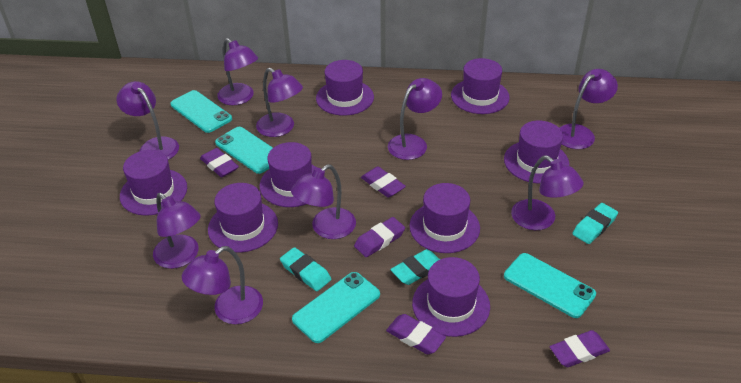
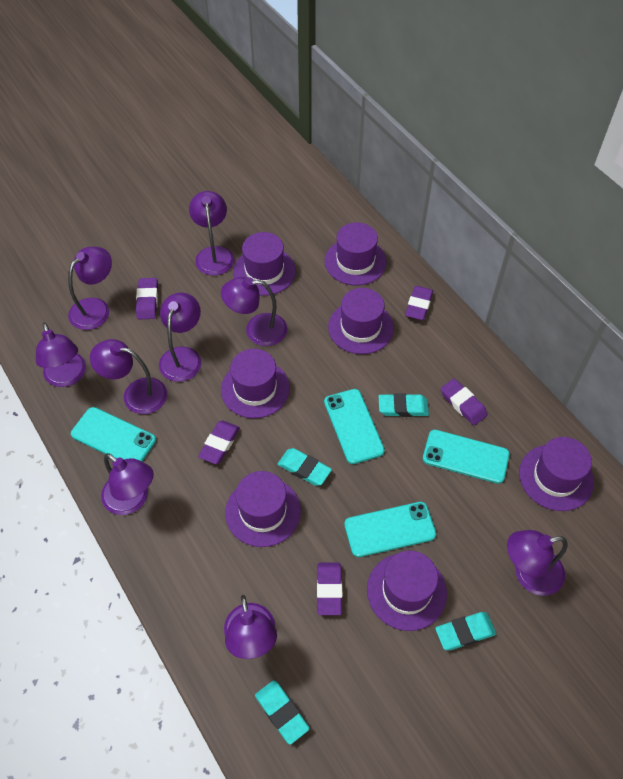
purple hat: 8 -> 7
turquoise eraser: 3 -> 4

